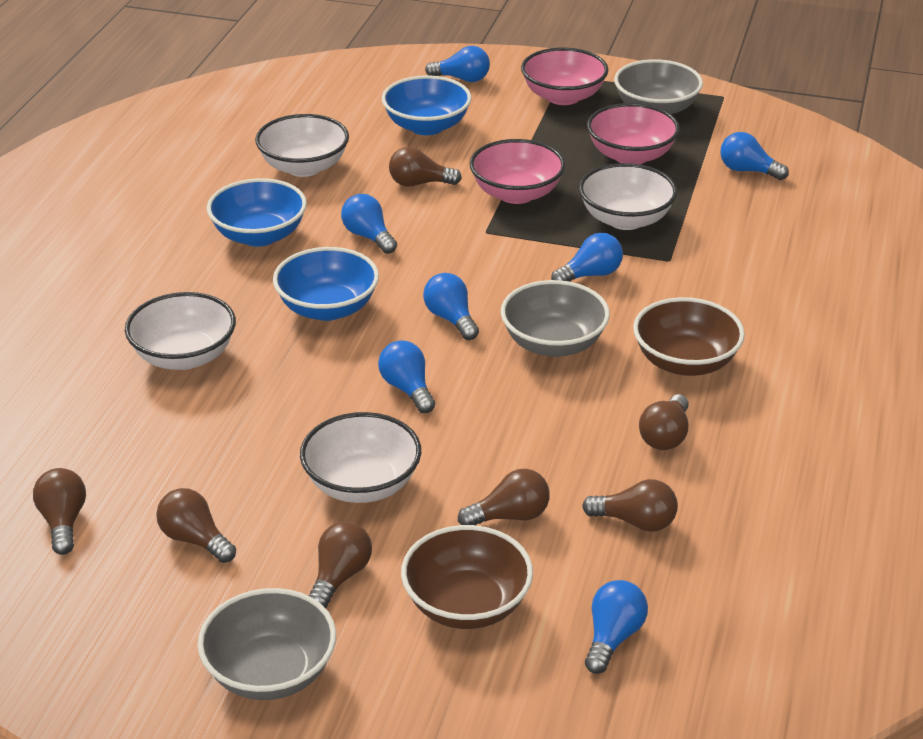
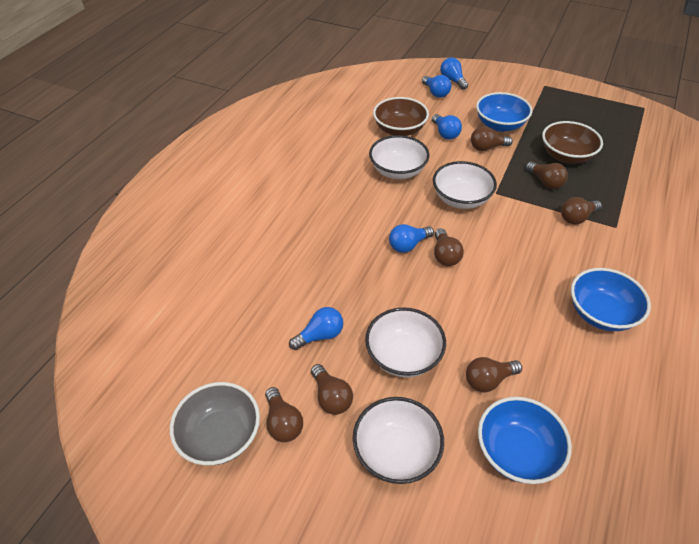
blue light bulb: 7 -> 5
grey bowl: 3 -> 1
pink bowl: 3 -> 0

